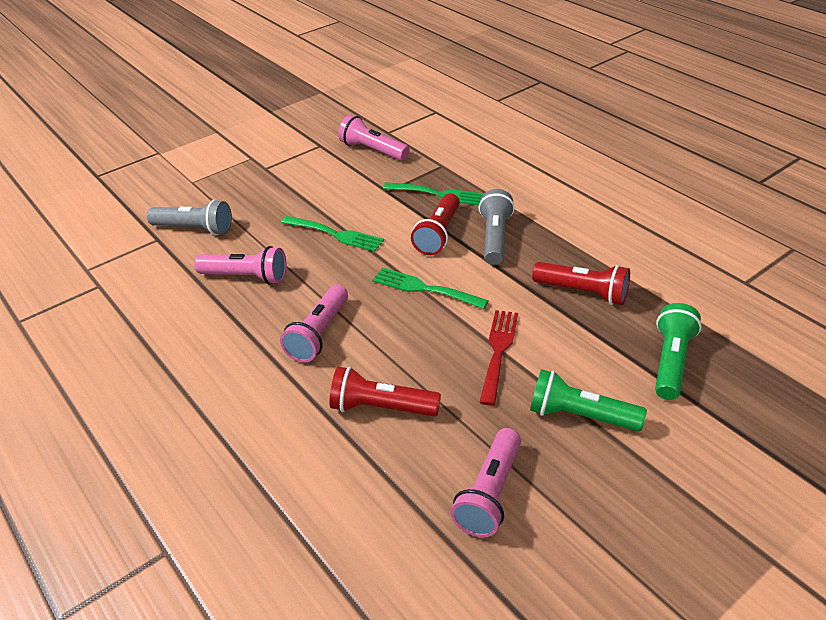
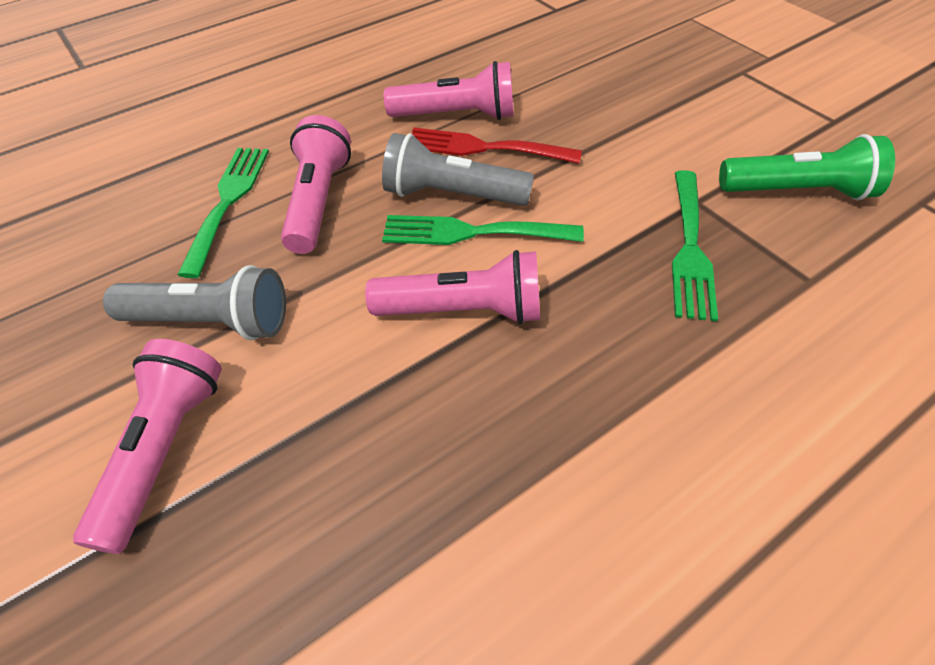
green flashlight: 2 -> 1
red flashlight: 3 -> 0

